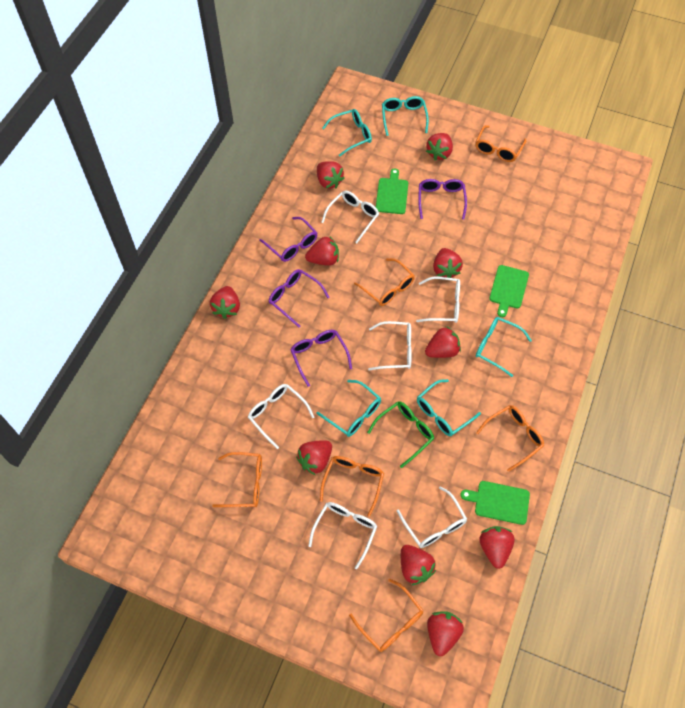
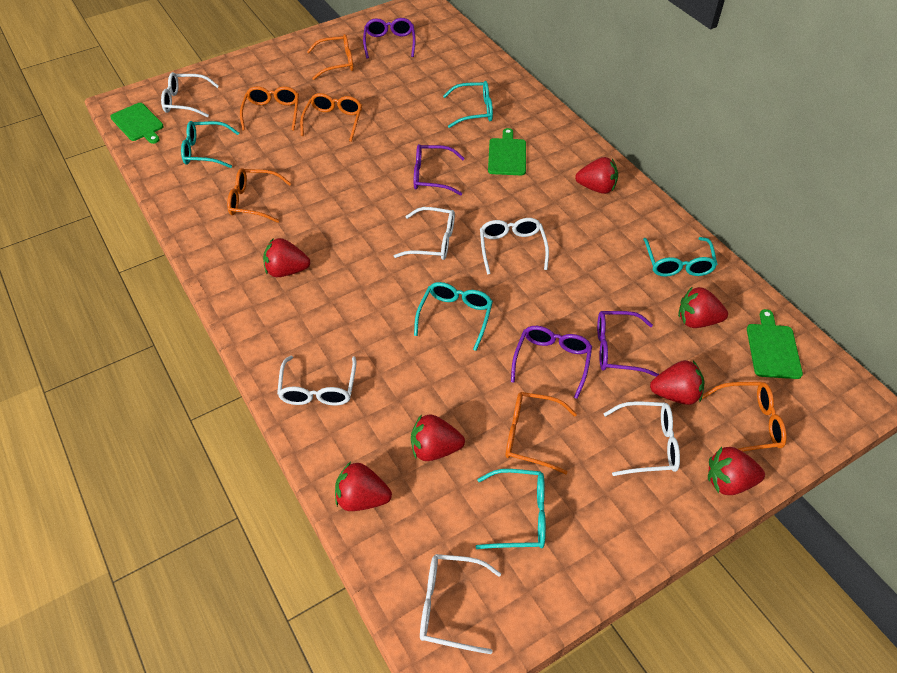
green glasses: 1 -> 0
red strawberry: 10 -> 7

